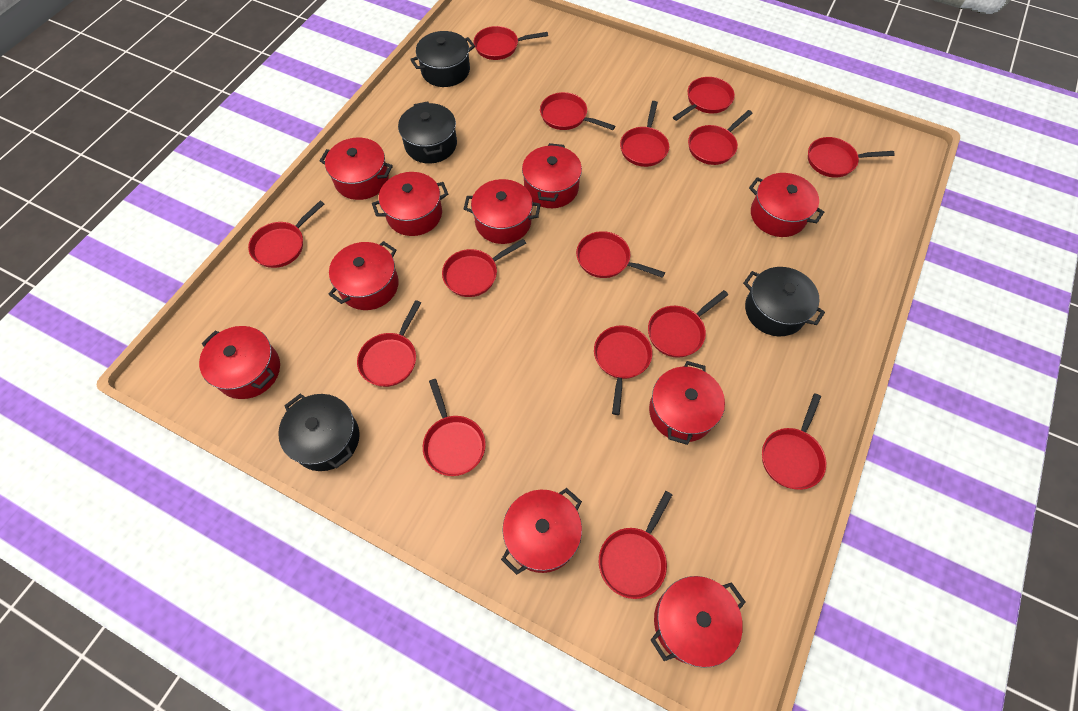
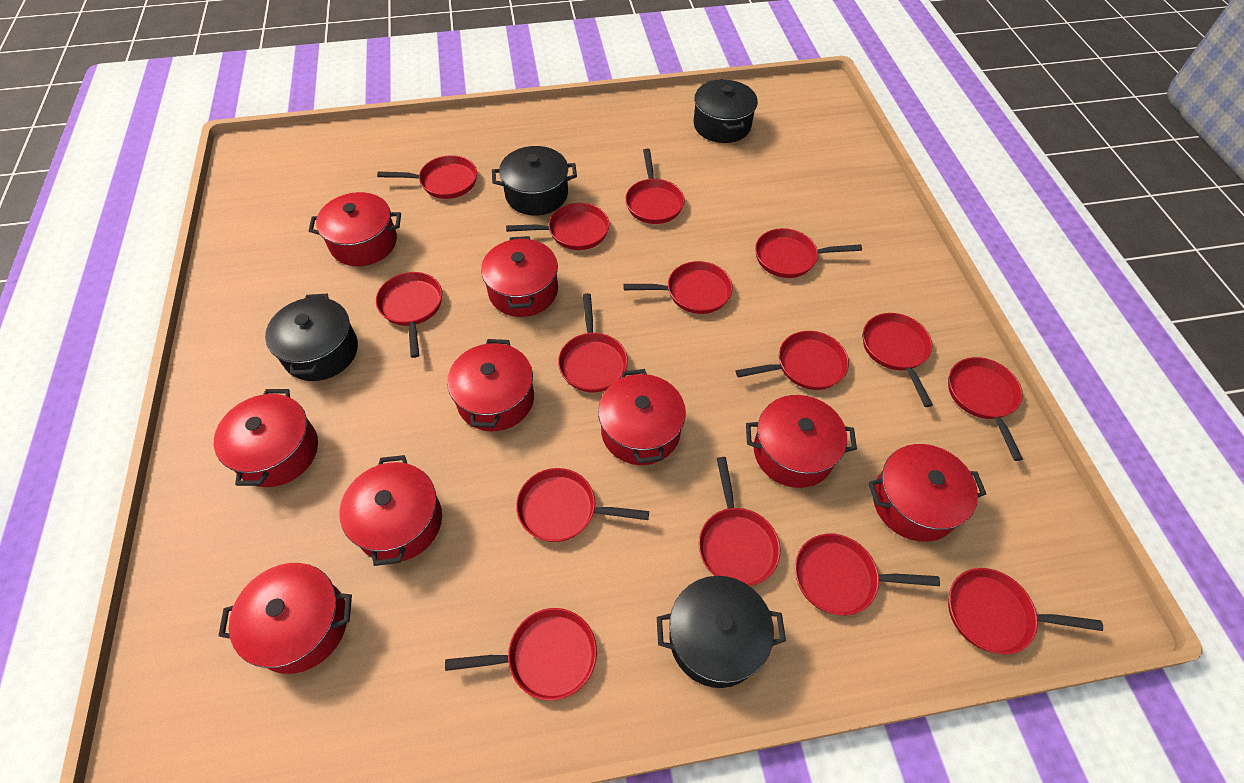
red pot: 10 -> 9

